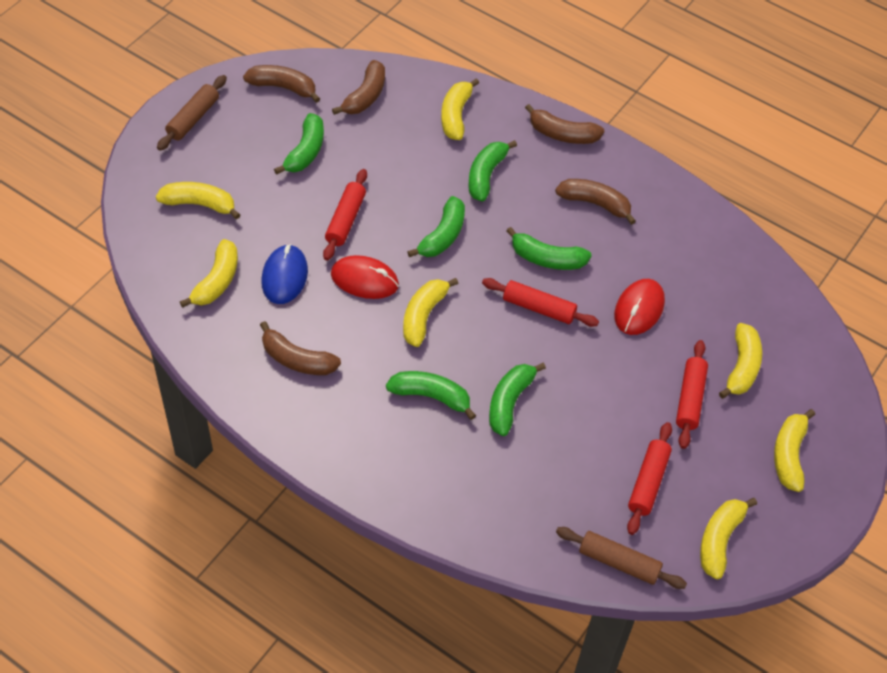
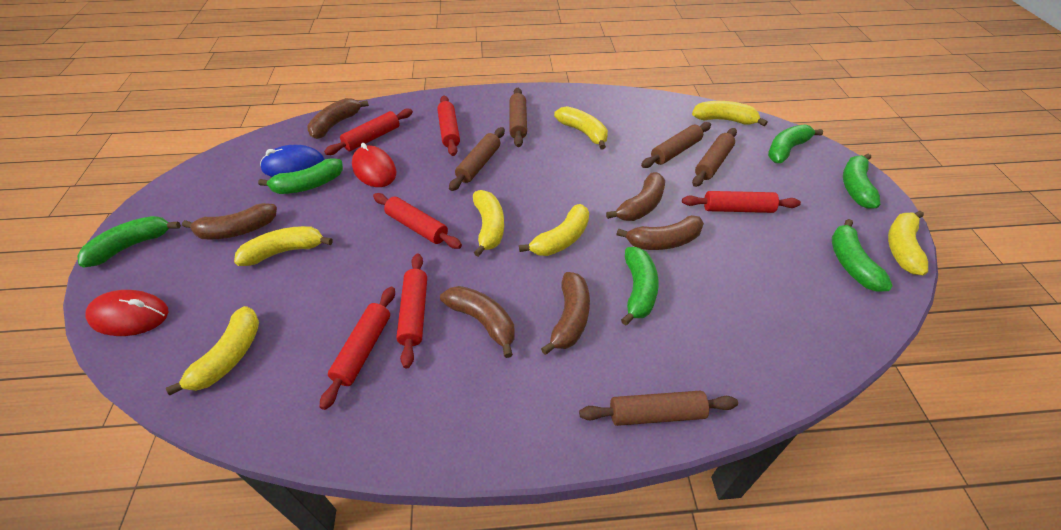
brown banana: 5 -> 6
brown rolling pin: 2 -> 5
red rolling pin: 4 -> 6

